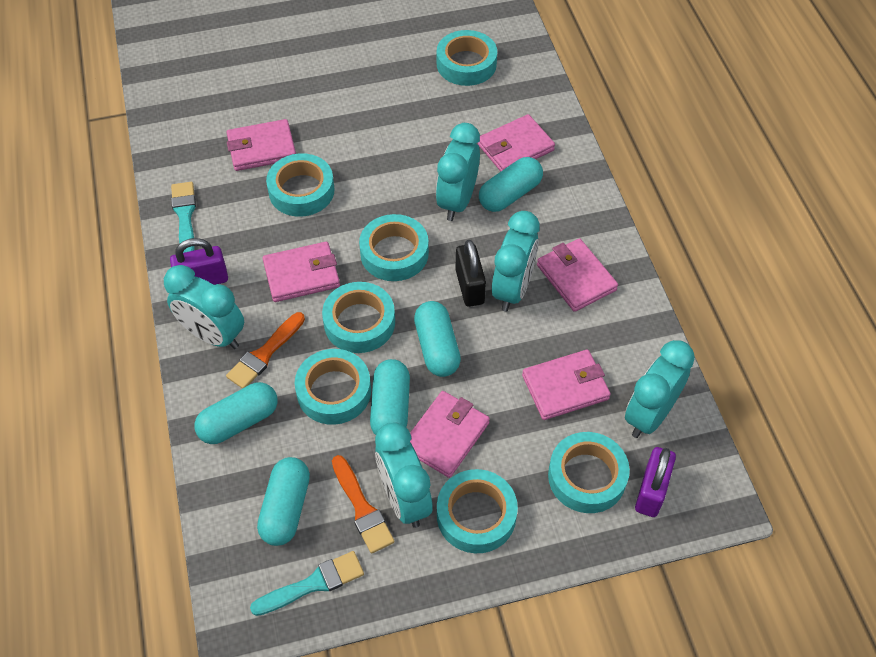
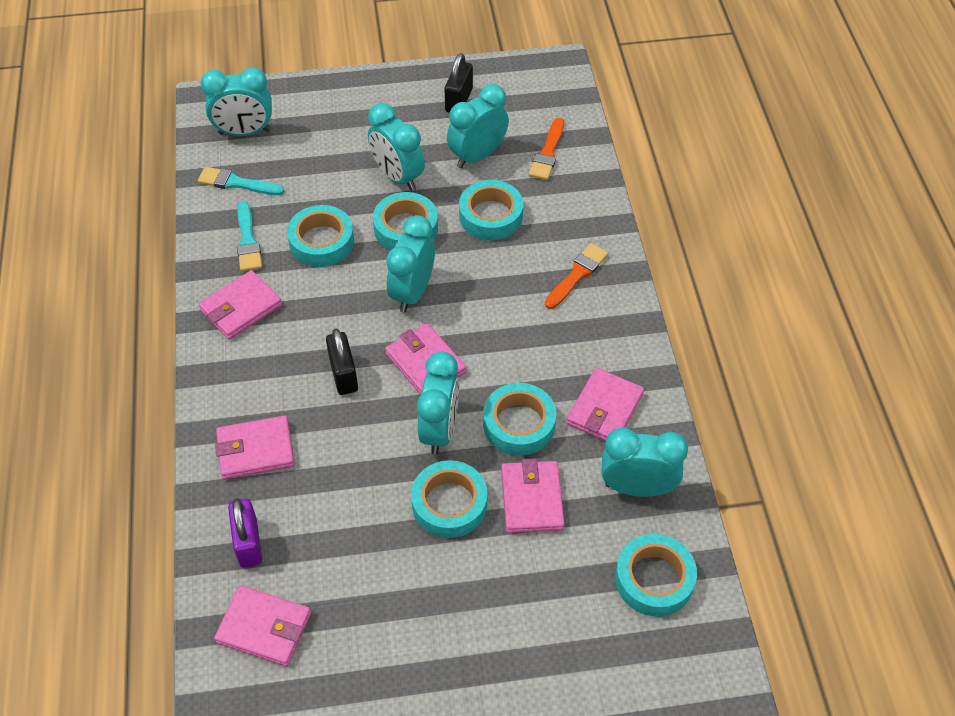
black padlock: 1 -> 2
purple padlock: 2 -> 1
turquoise capsule: 5 -> 0
turquoise clock: 5 -> 6
turquoise tape: 7 -> 6

